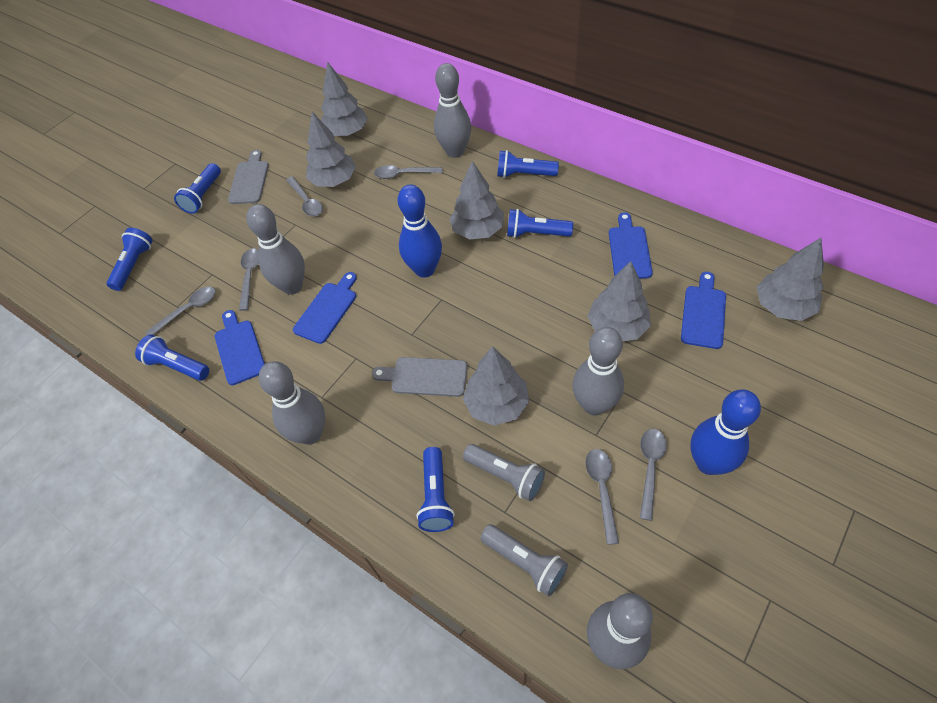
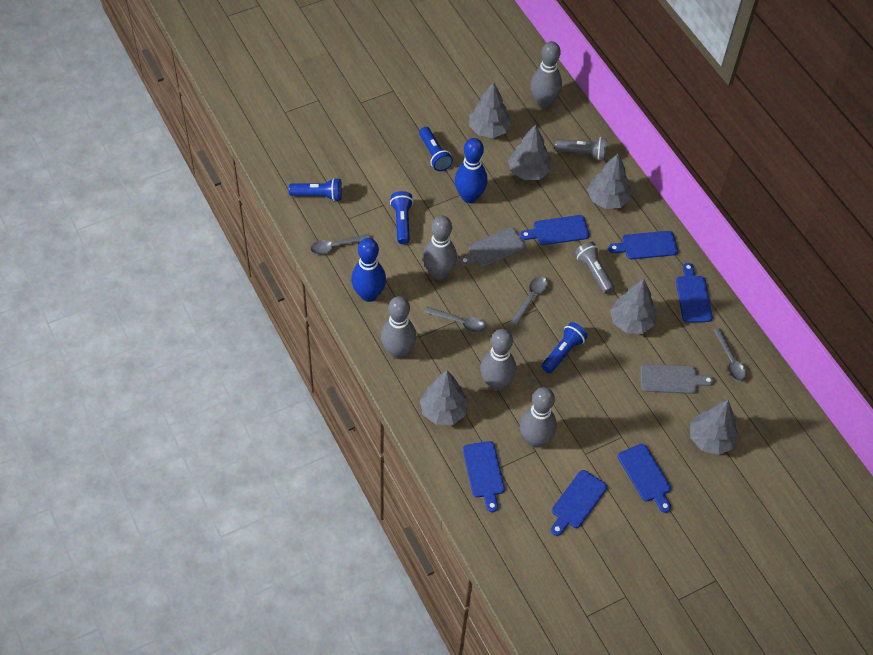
blue cutting board: 4 -> 6
blue flashlight: 6 -> 4
grey spoon: 6 -> 4

